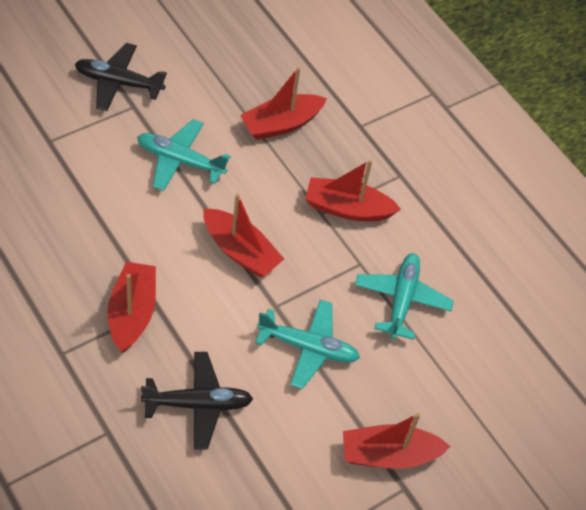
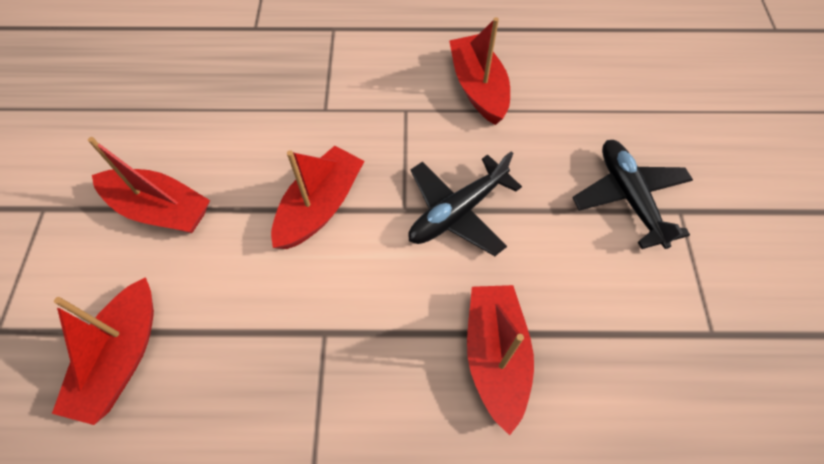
turquoise plane: 3 -> 0

